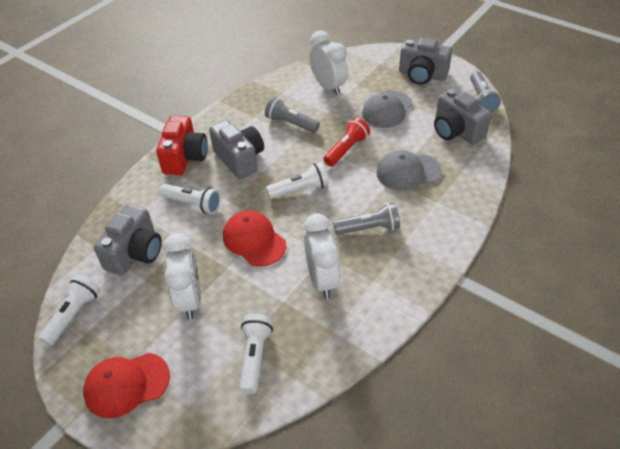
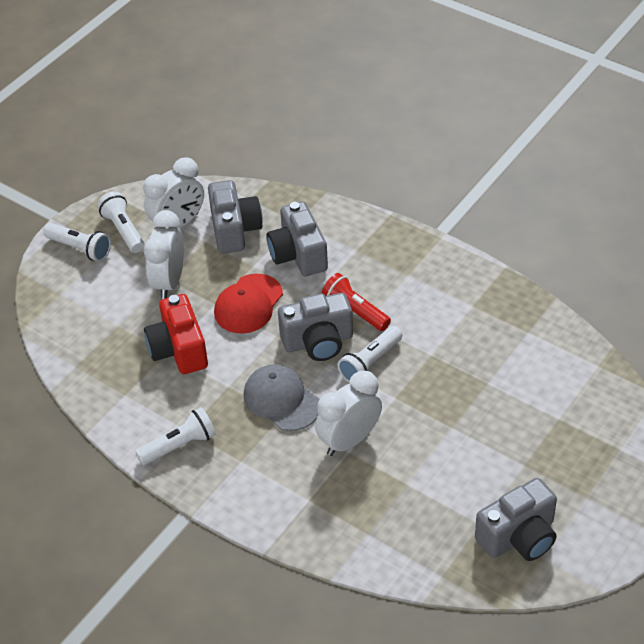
grey cap: 2 -> 1
grey flashlight: 3 -> 0
red cap: 2 -> 1

